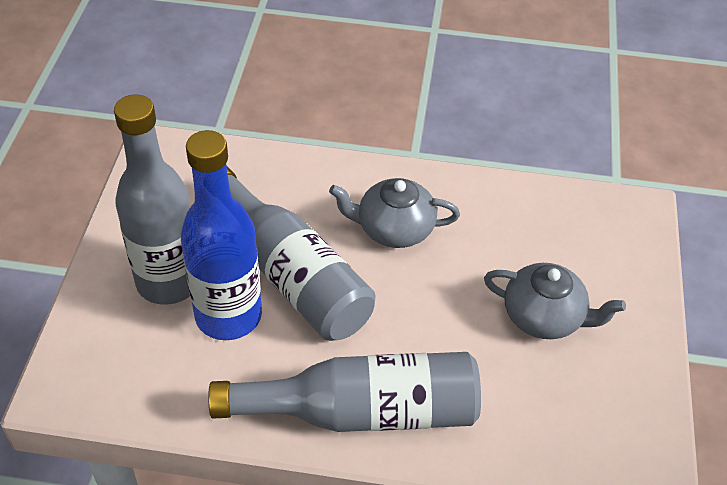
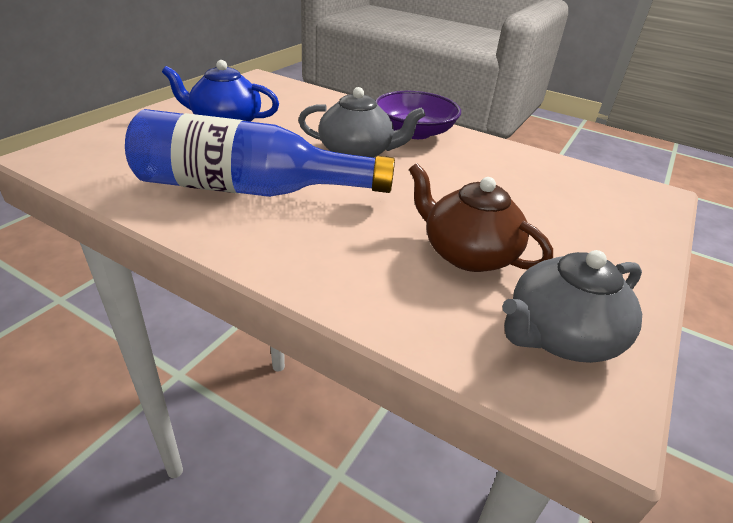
blue teapot: 0 -> 1
brown teapot: 0 -> 1
grey bottle: 3 -> 0
purple bowl: 0 -> 1

